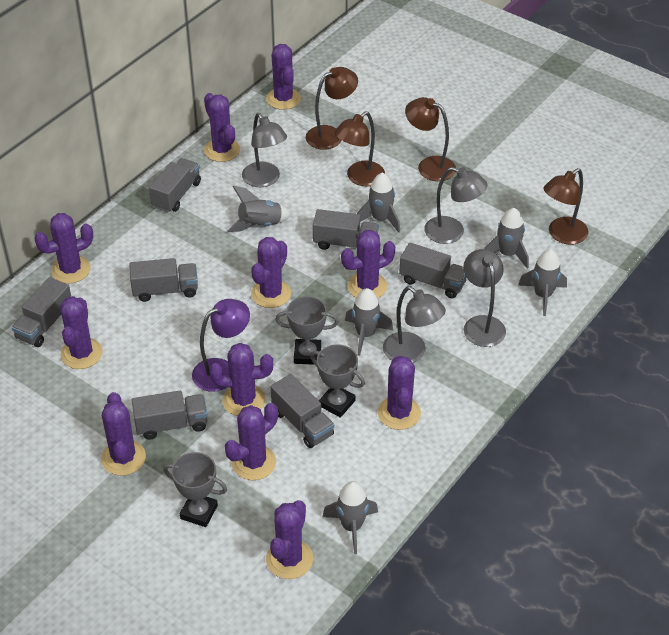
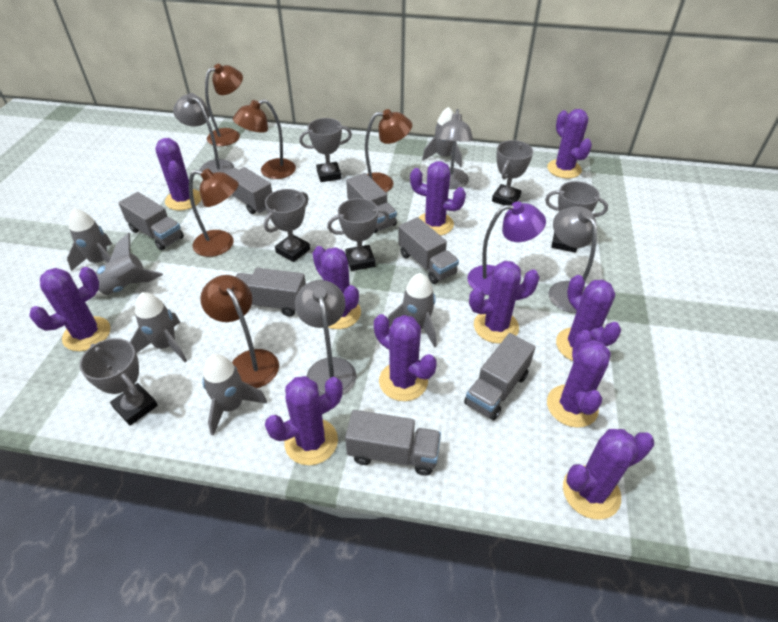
brown lamp: 4 -> 5
grey trophy: 3 -> 6

